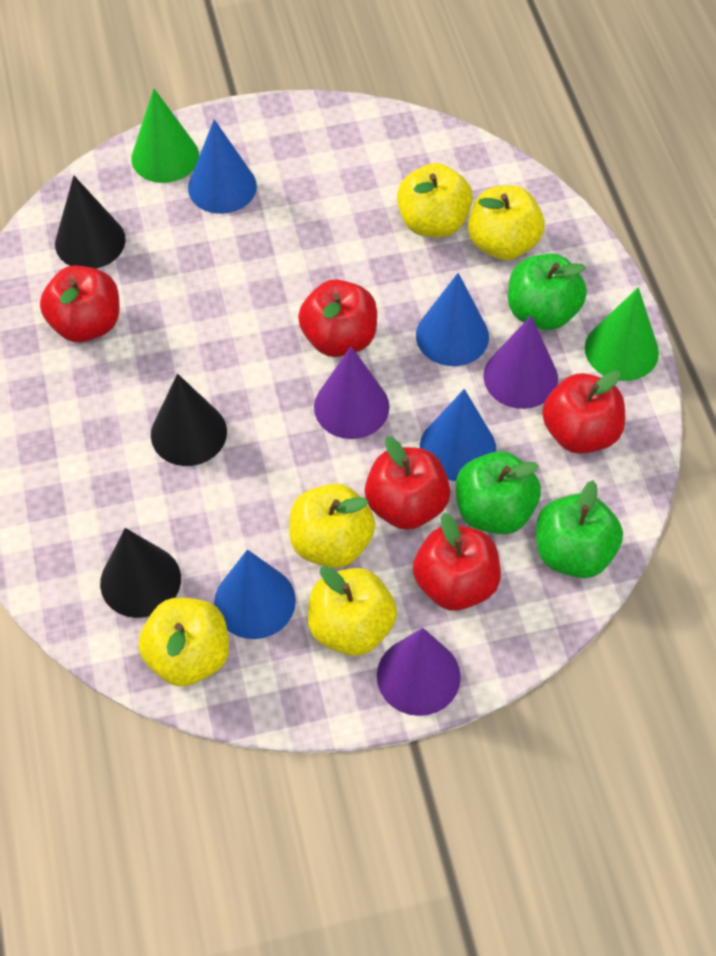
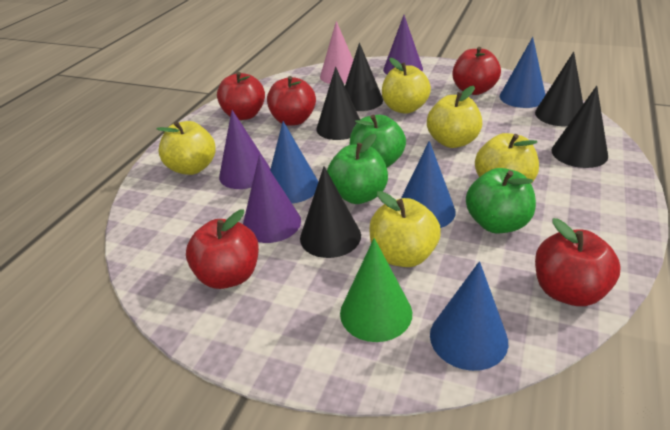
black cone: 3 -> 5
green cone: 2 -> 1
pink cone: 0 -> 1

